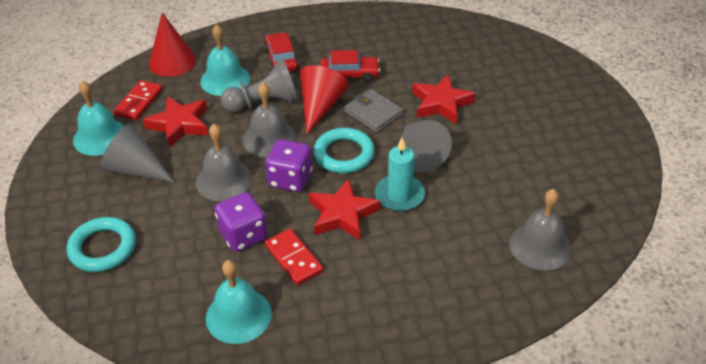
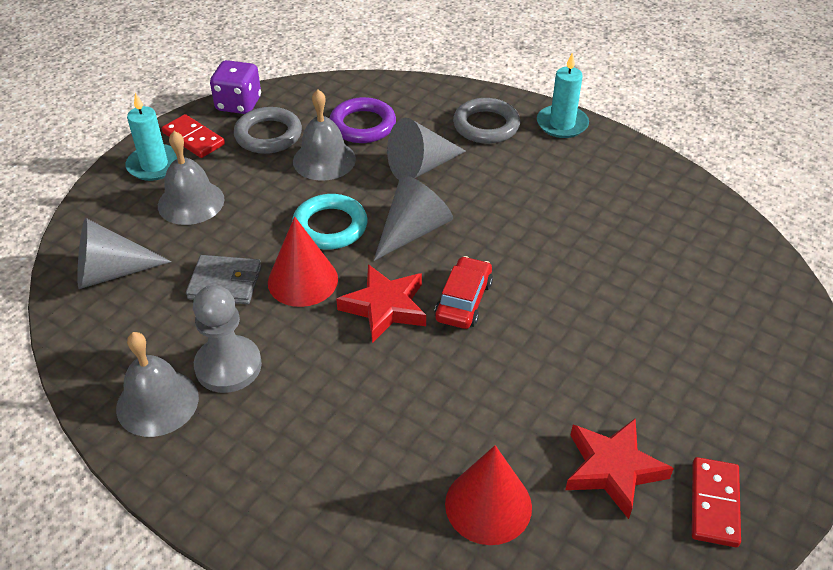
grey cone: 2 -> 3
grey ring: 0 -> 2
purple dice: 2 -> 1
purple ring: 0 -> 1
red car: 2 -> 1
red star: 3 -> 2
turquoise bell: 3 -> 0
turquoise candle: 1 -> 2
turquoise ring: 2 -> 1

